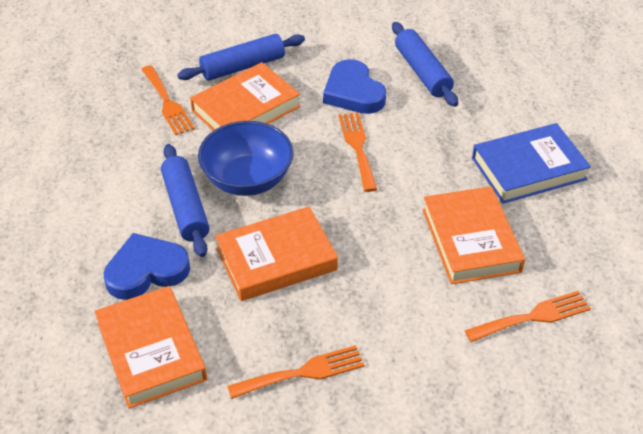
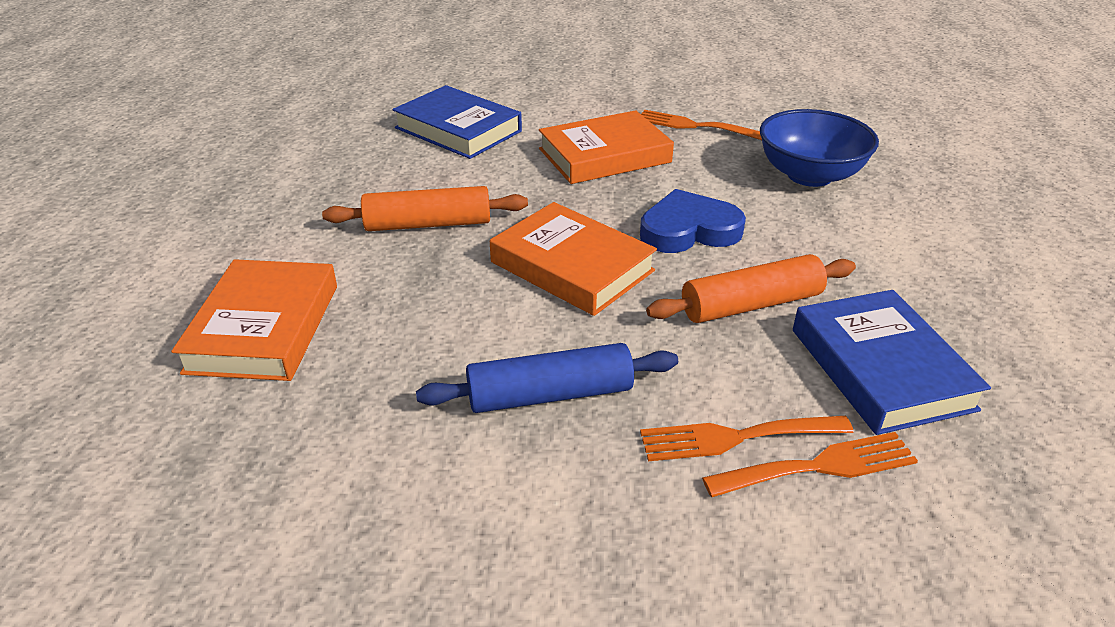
blue book: 1 -> 2
blue heart: 2 -> 1
blue rolling pin: 3 -> 1
orange book: 4 -> 3
orange fork: 4 -> 3
orange rolling pin: 0 -> 2

